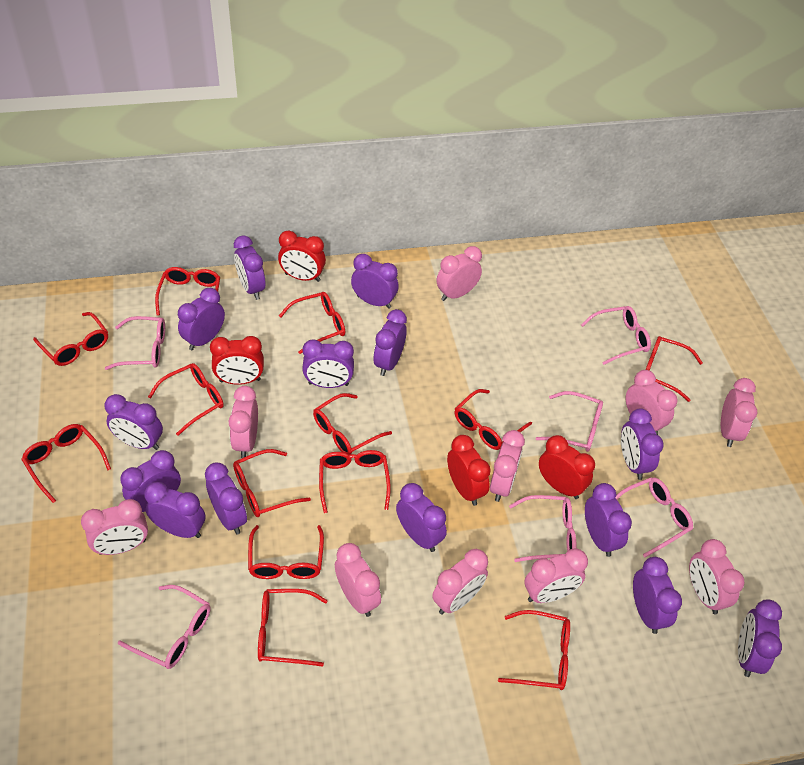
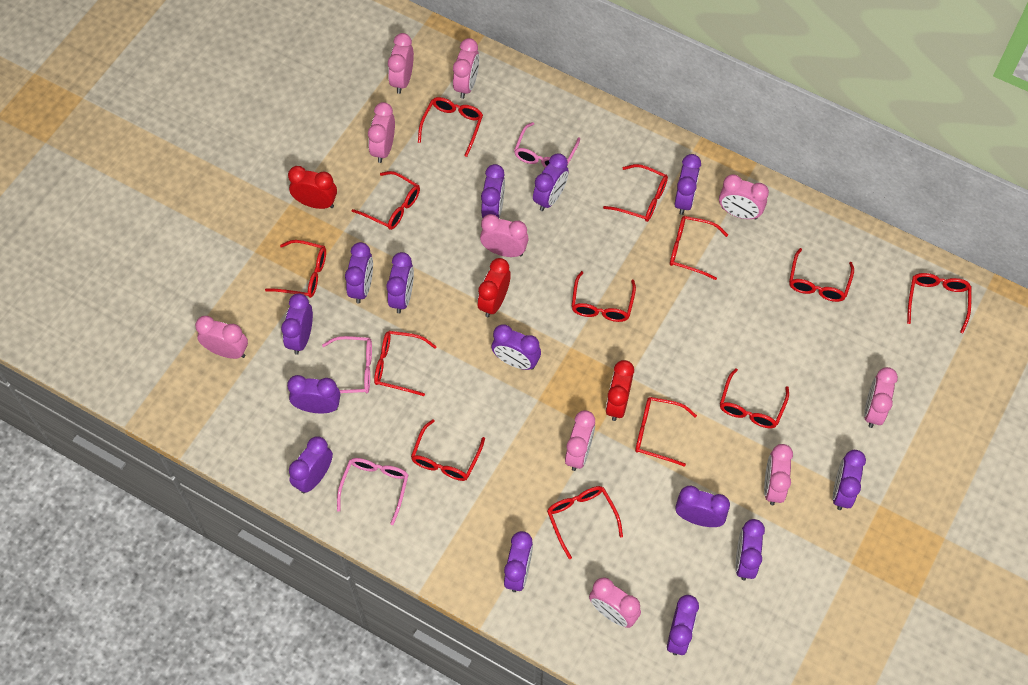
pink glasses: 6 -> 3
red clock: 4 -> 3

